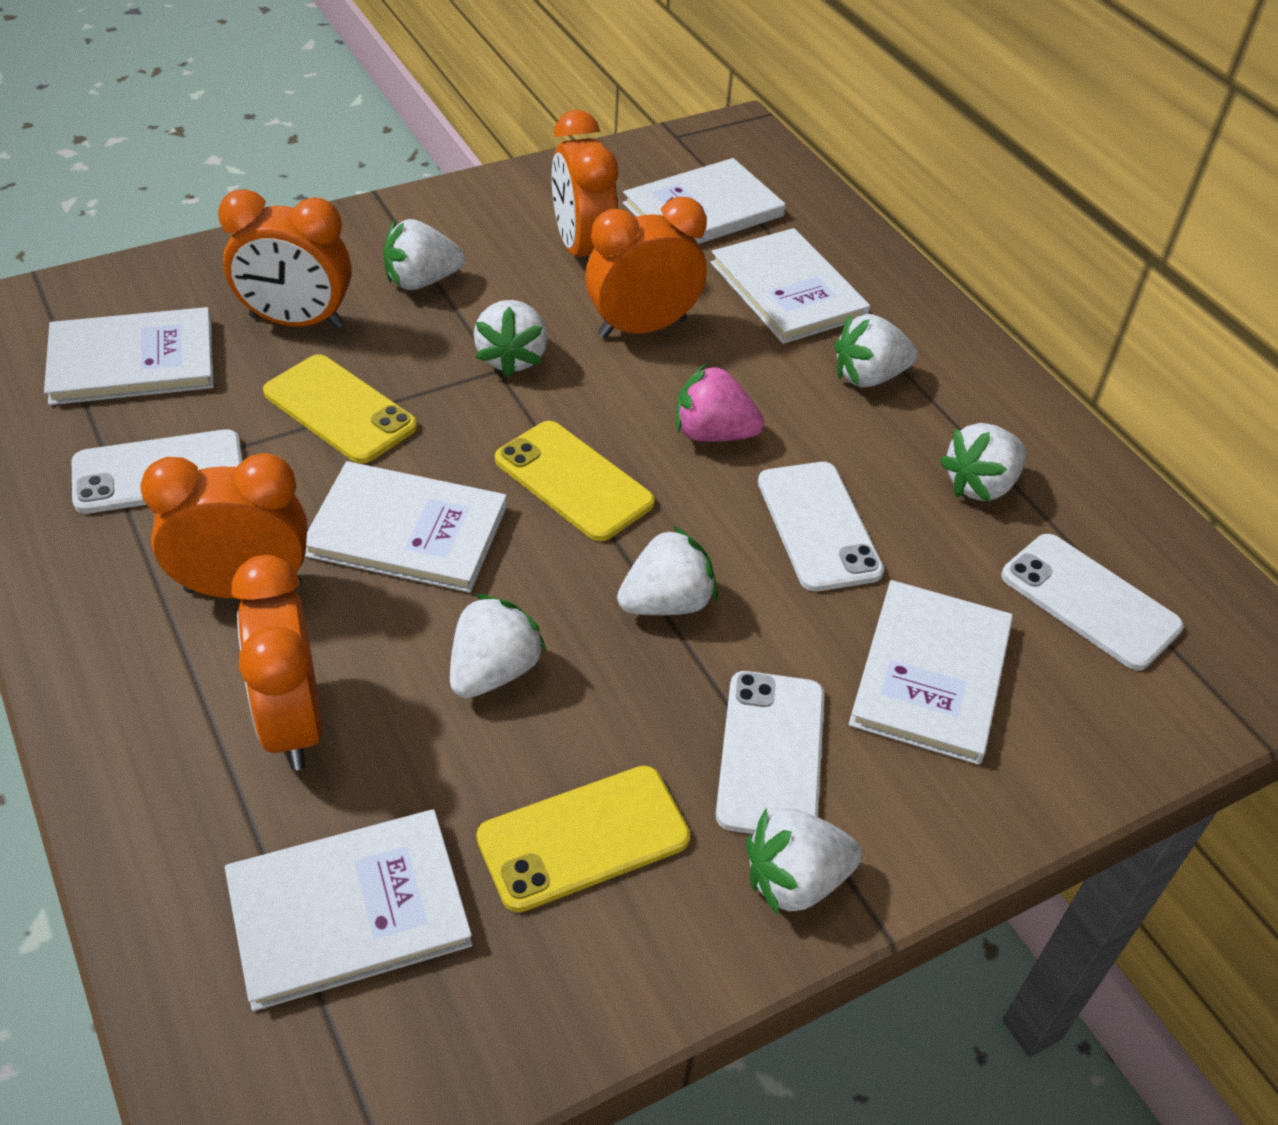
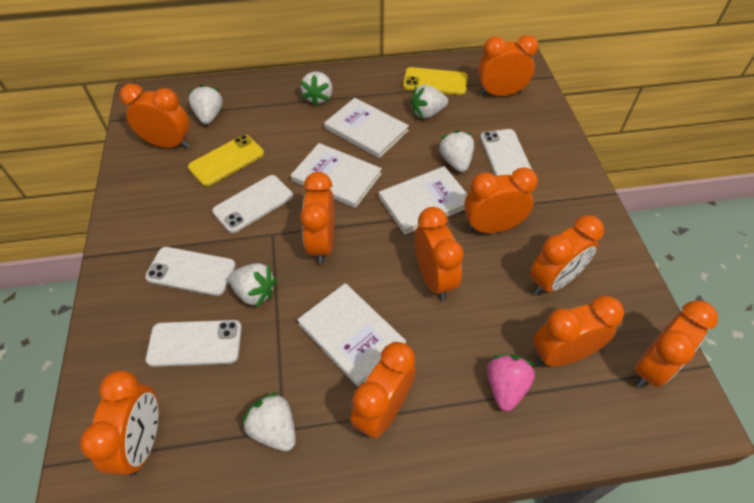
orange clock: 5 -> 10
white book: 6 -> 4
white strawberry: 7 -> 6
yellow phone: 3 -> 2

